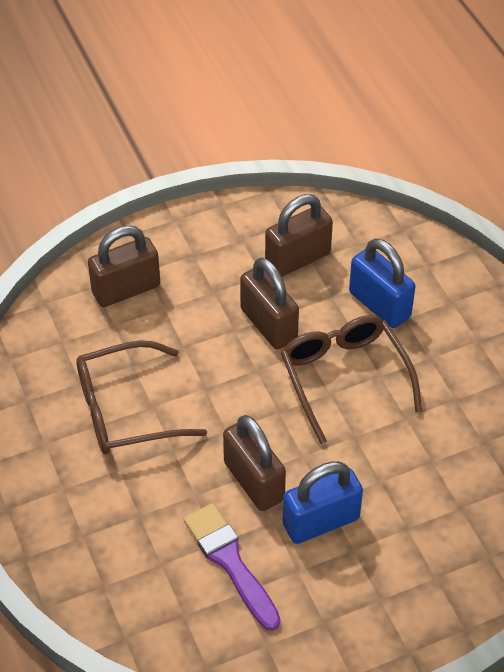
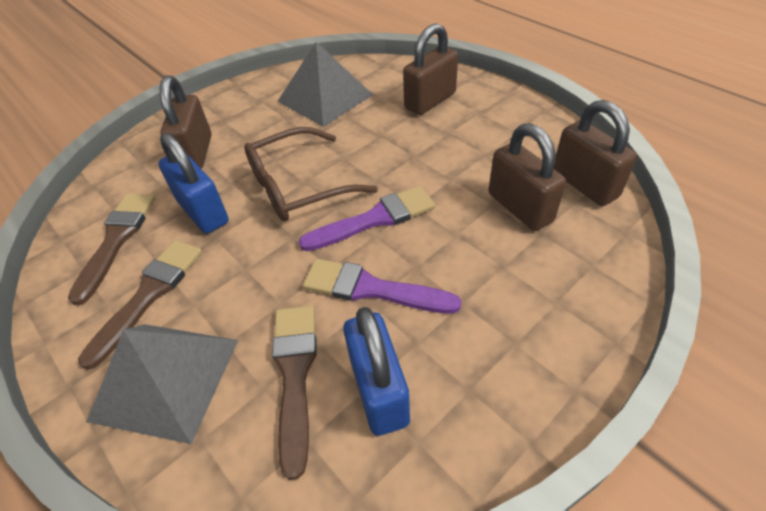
brown brush: 0 -> 3
brown glasses: 2 -> 1
grey pyramid: 0 -> 2
purple brush: 1 -> 2

